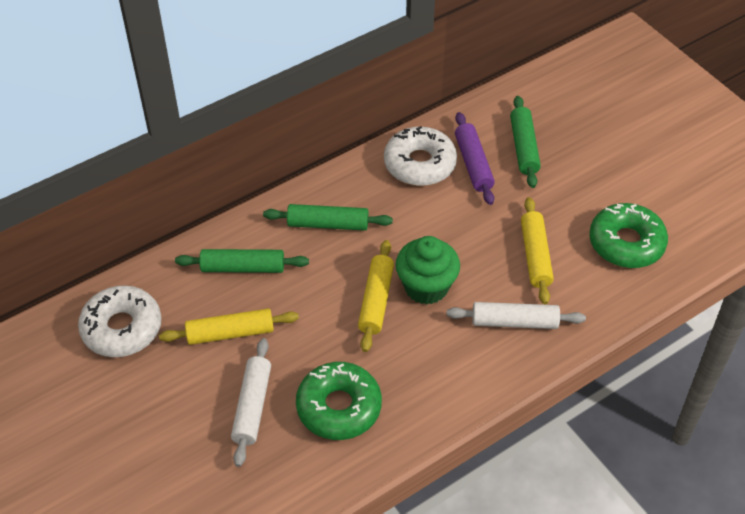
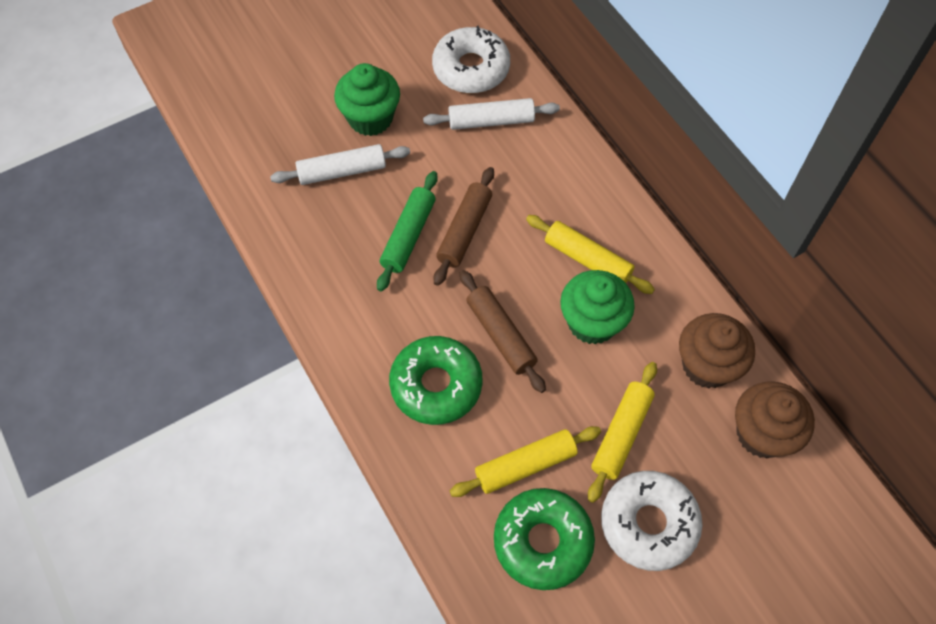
brown cupcake: 0 -> 2
brown rolling pin: 0 -> 2
green cupcake: 1 -> 2
green rolling pin: 3 -> 1
purple rolling pin: 1 -> 0

